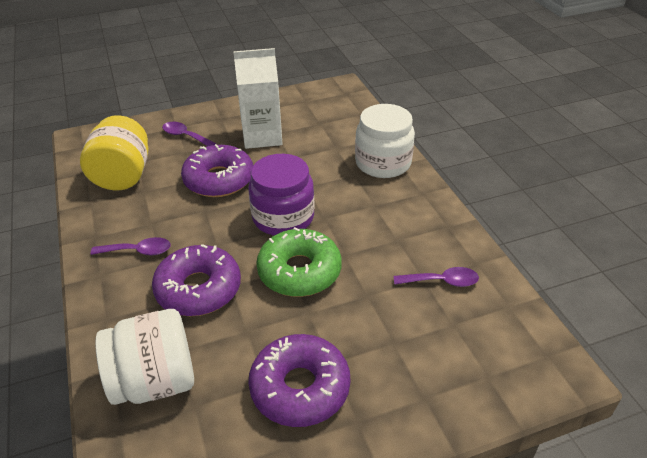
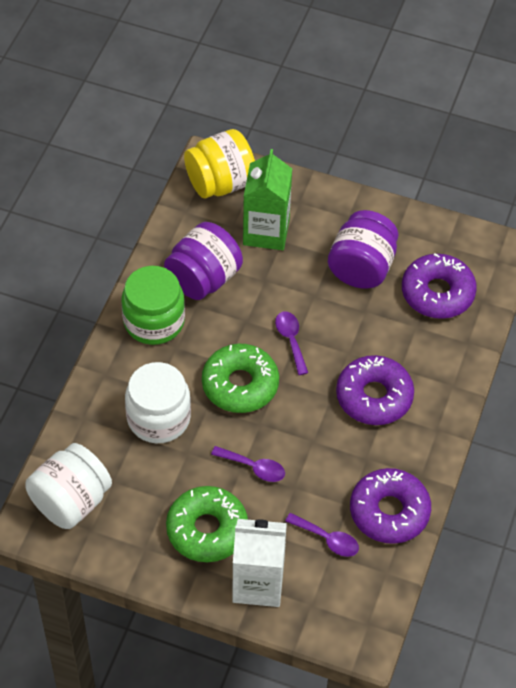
green carton: 0 -> 1
green donut: 1 -> 2
green jar: 0 -> 1
purple jar: 1 -> 2

